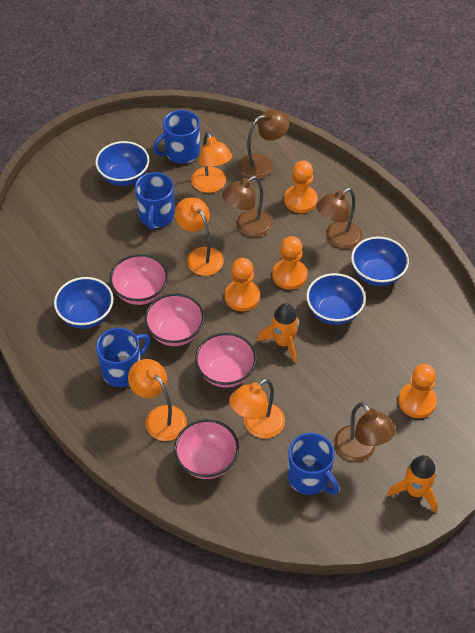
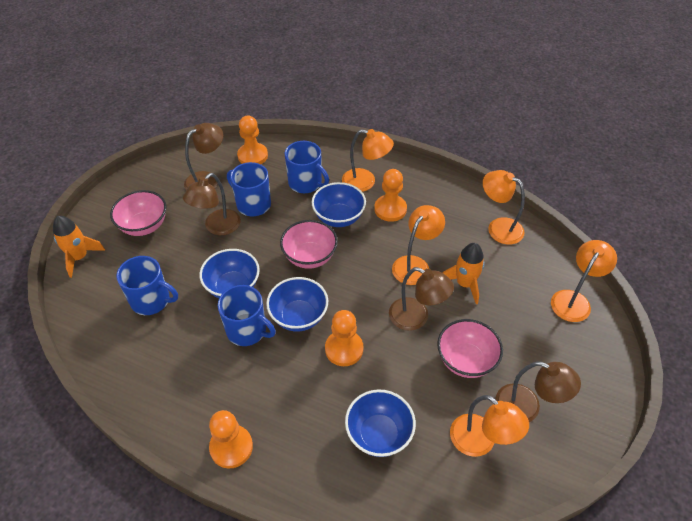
orange lamp: 4 -> 5
pink bowl: 4 -> 3

